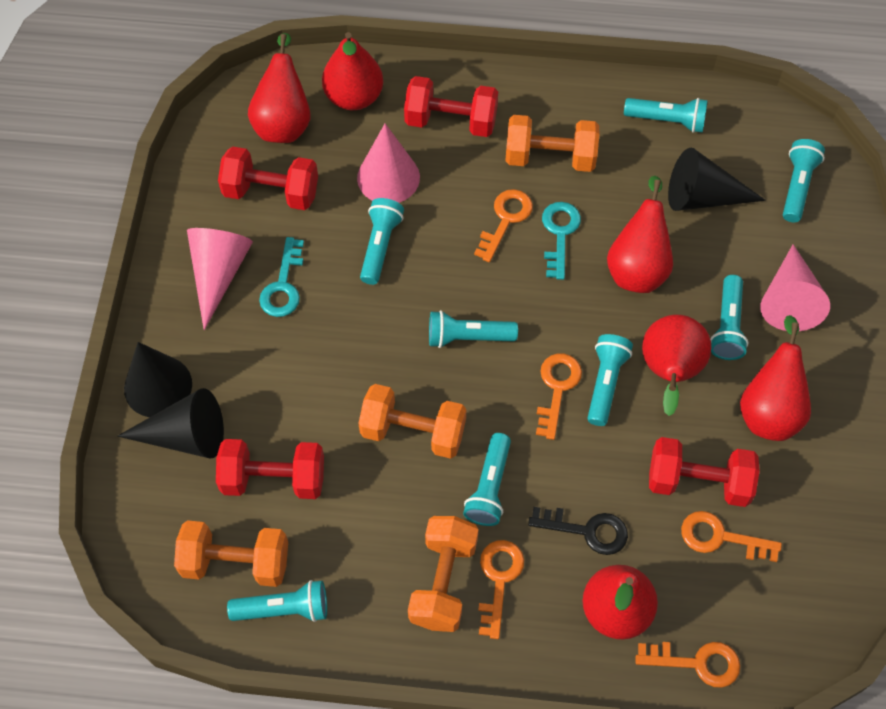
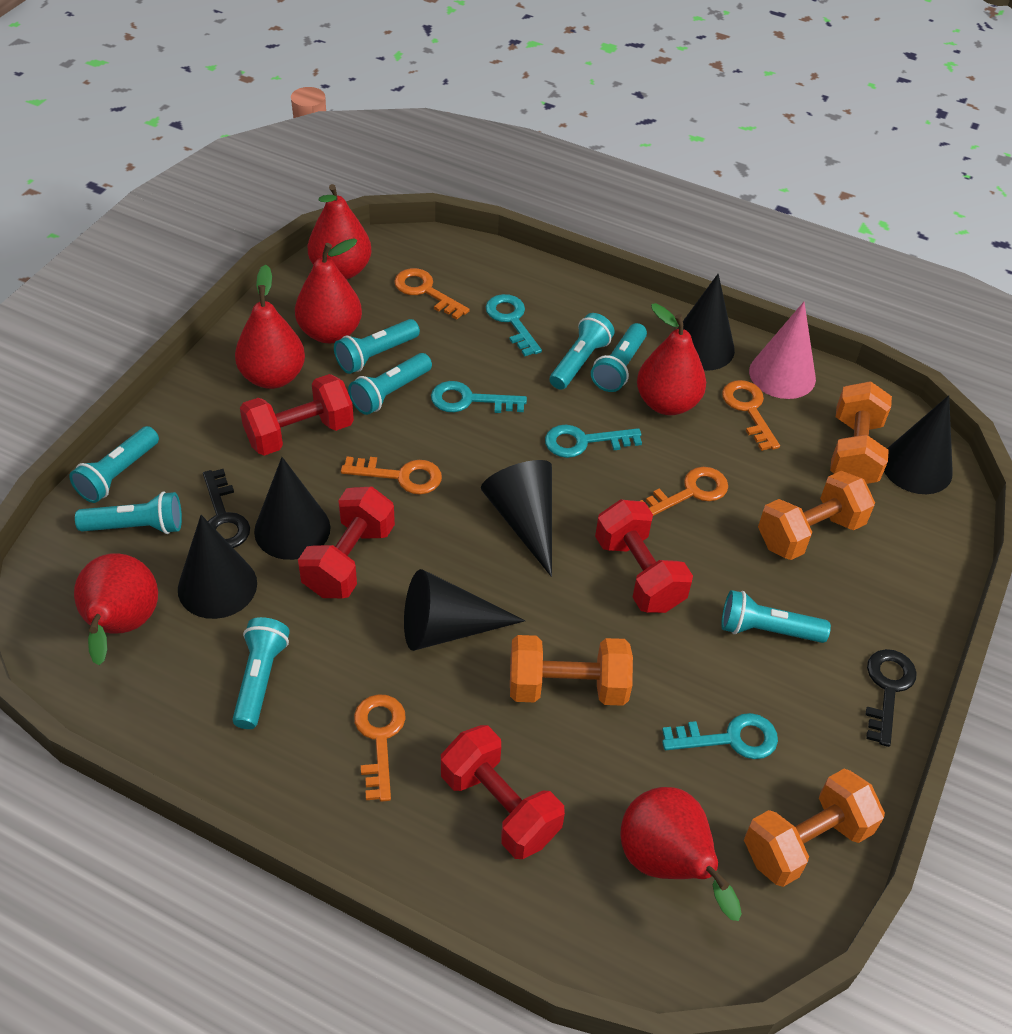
black cone: 3 -> 6
black key: 1 -> 2
pink cone: 3 -> 1
turquoise key: 2 -> 4

